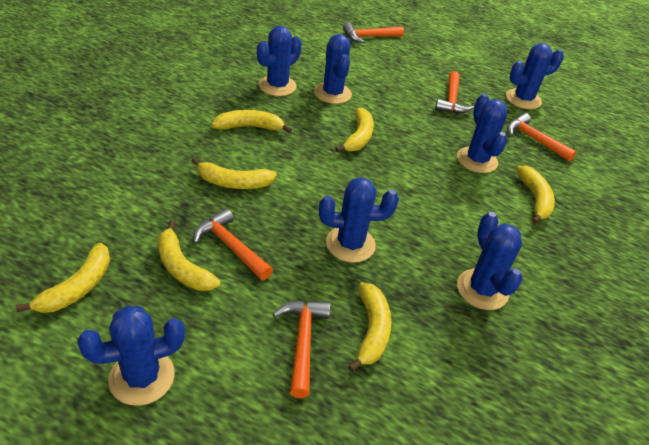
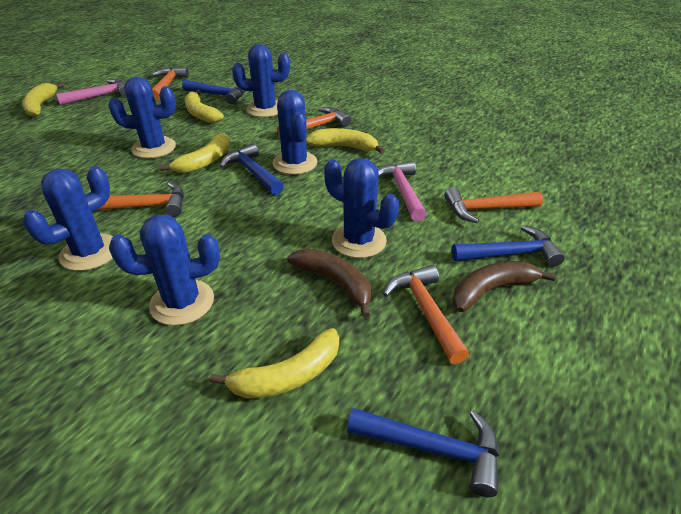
blue cactus: 7 -> 6
blue hammer: 0 -> 4
brown banana: 0 -> 2
pink hammer: 0 -> 2
yellow banana: 7 -> 5

